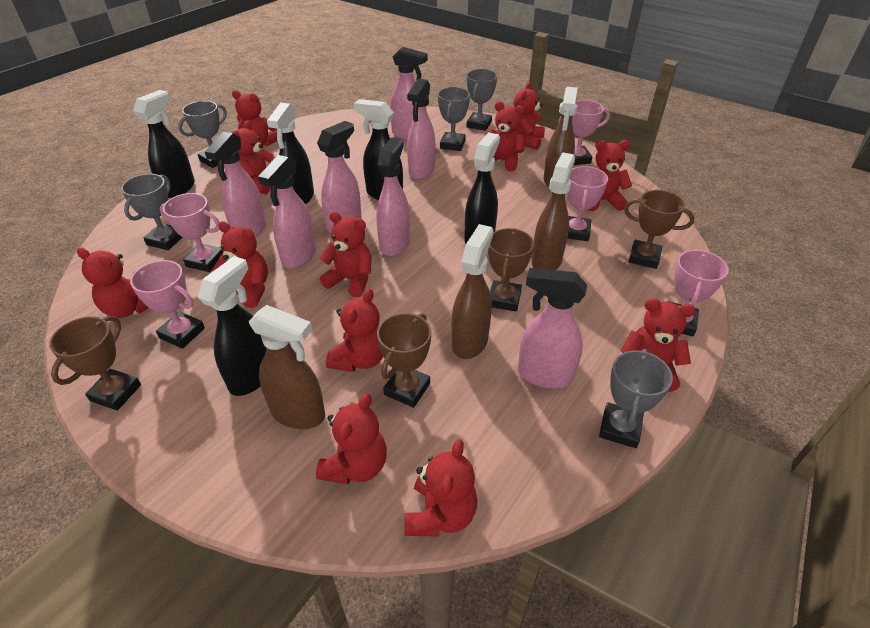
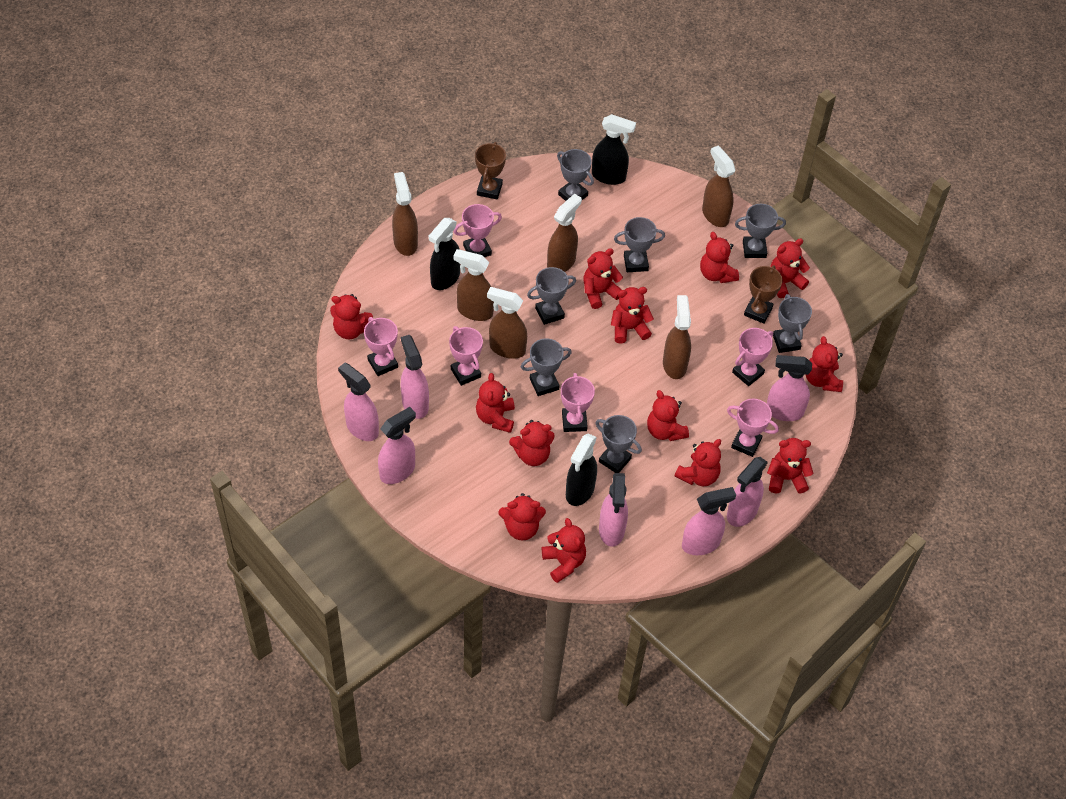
black spray bottle: 5 -> 3
brown spray bottle: 4 -> 6
brown trophy: 4 -> 2
grey trophy: 5 -> 7
pink trophy: 5 -> 6
red teddy bear: 12 -> 13

